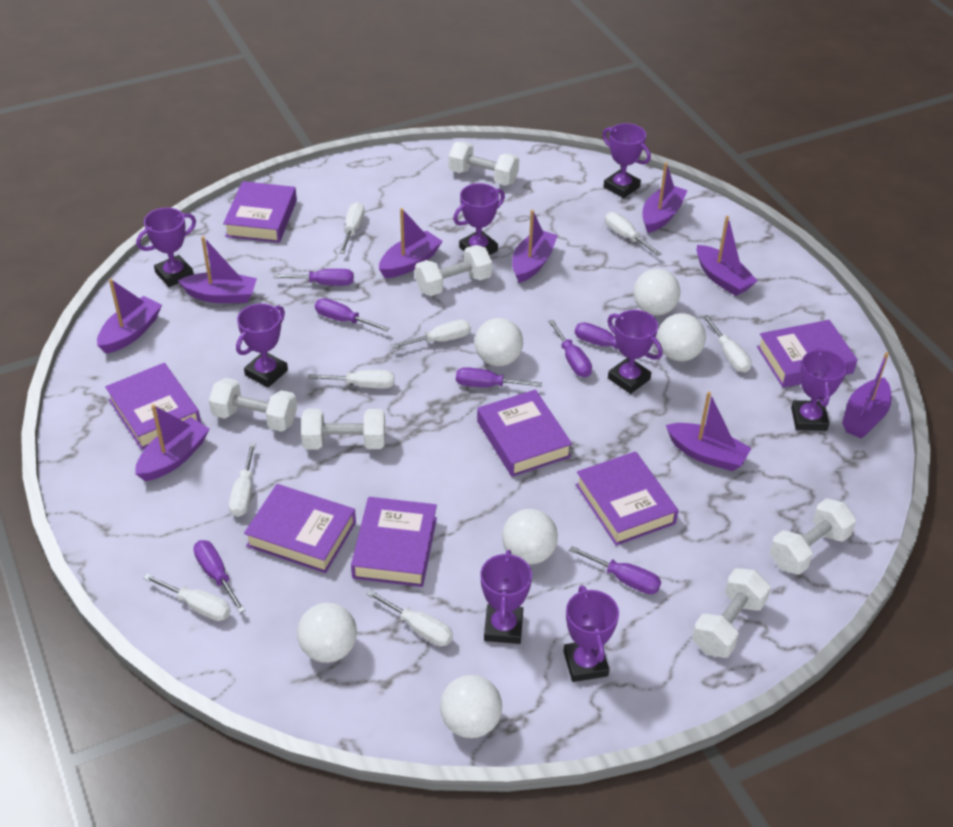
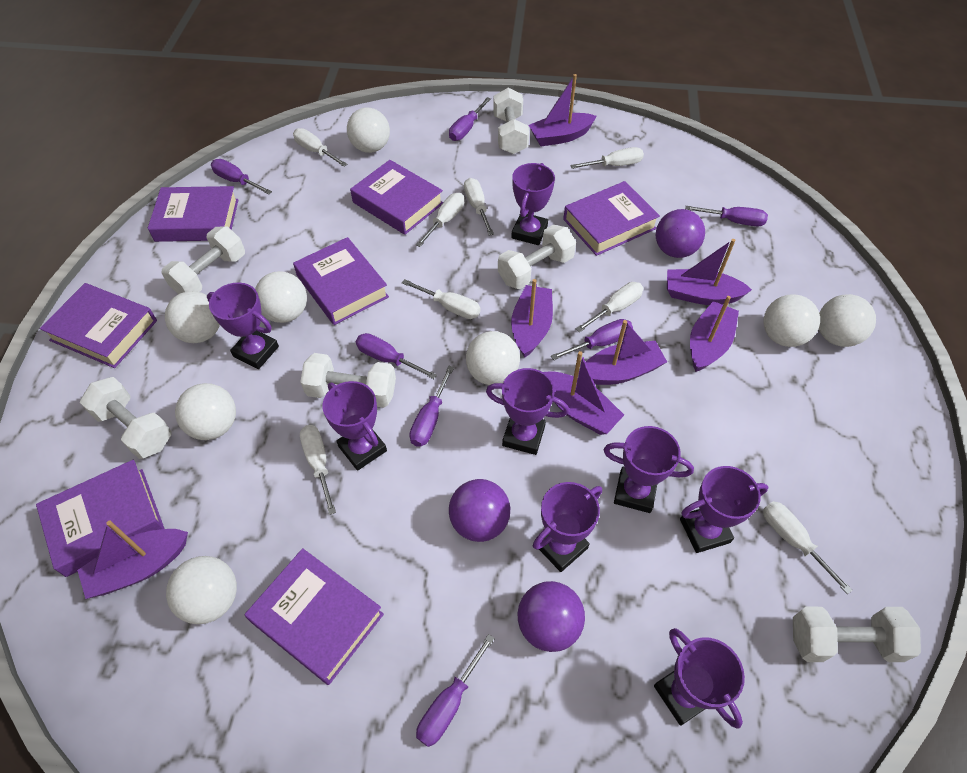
purple ball: 0 -> 3
purple boat: 9 -> 7
white ball: 6 -> 8

